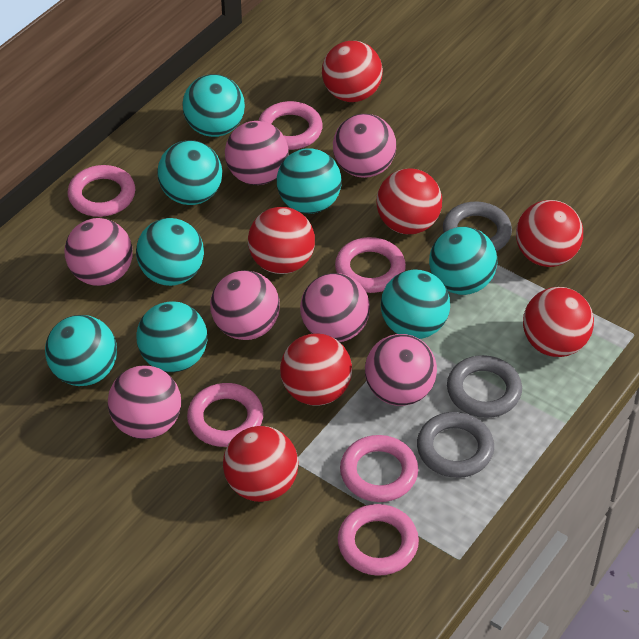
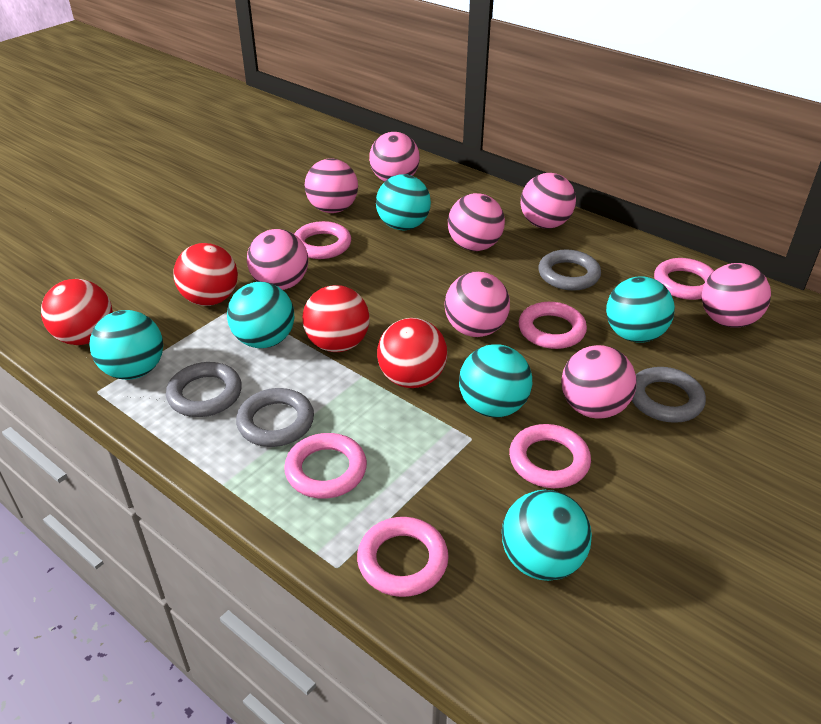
grey ring: 3 -> 4
pink ball: 7 -> 8
red ball: 7 -> 4
turquoise ball: 8 -> 6

